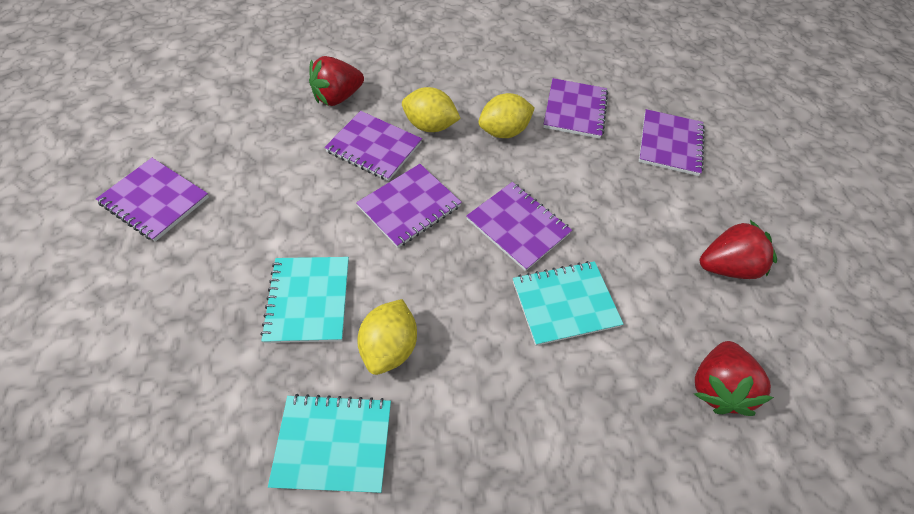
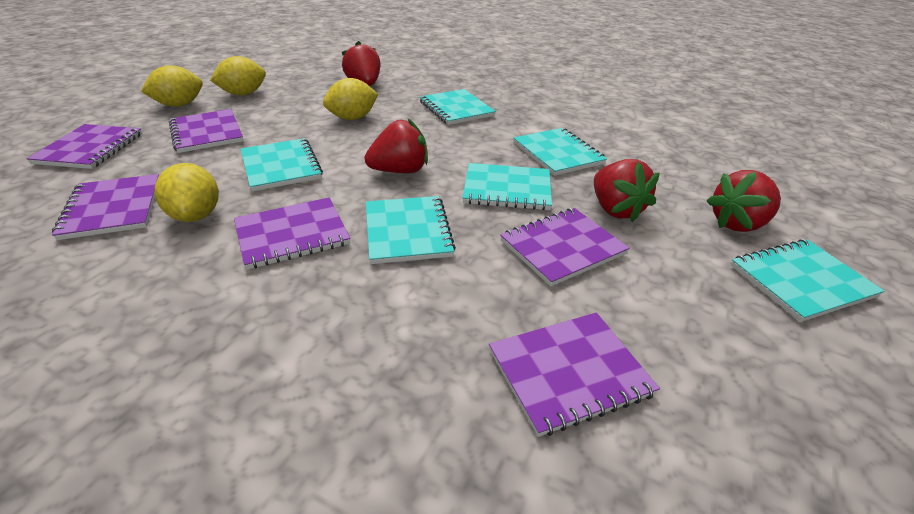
red strawberry: 3 -> 4
turquoise notebook: 3 -> 6
yellow lemon: 3 -> 4

